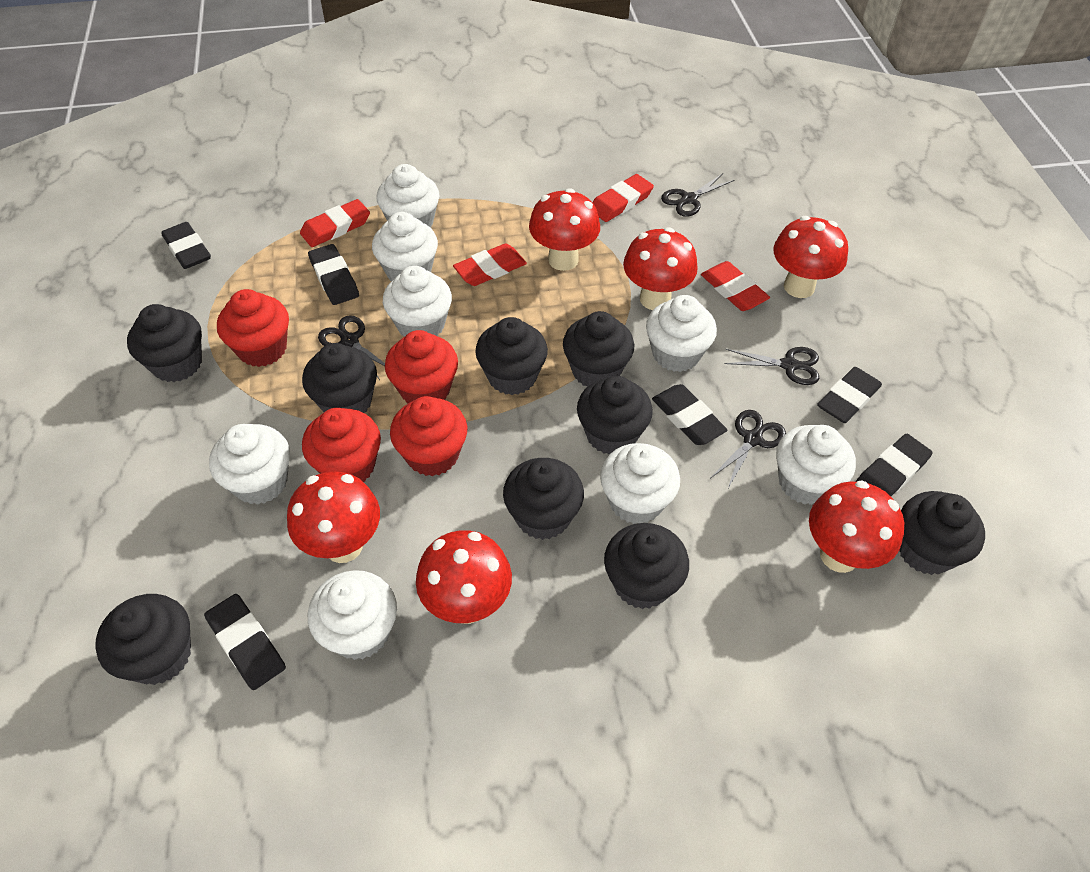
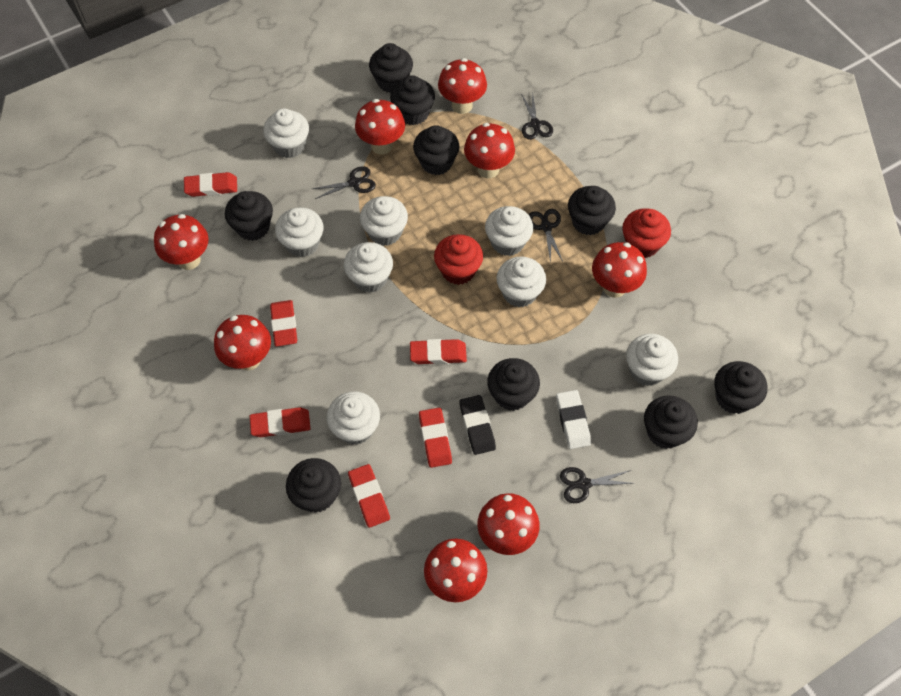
black eraser: 6 -> 1
red cupcake: 4 -> 2
red eraser: 4 -> 6
red mushroom: 6 -> 8
white eraser: 0 -> 1

